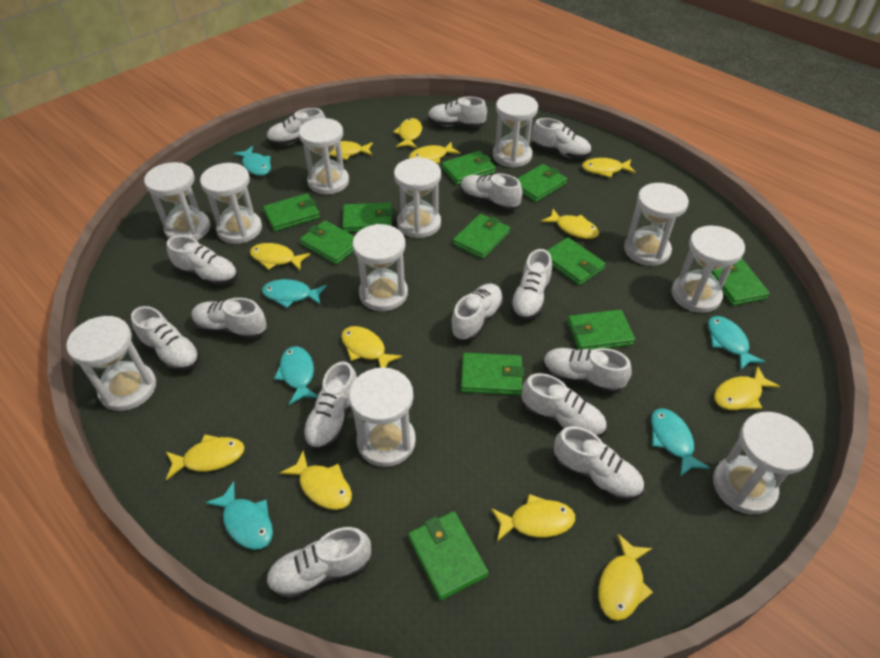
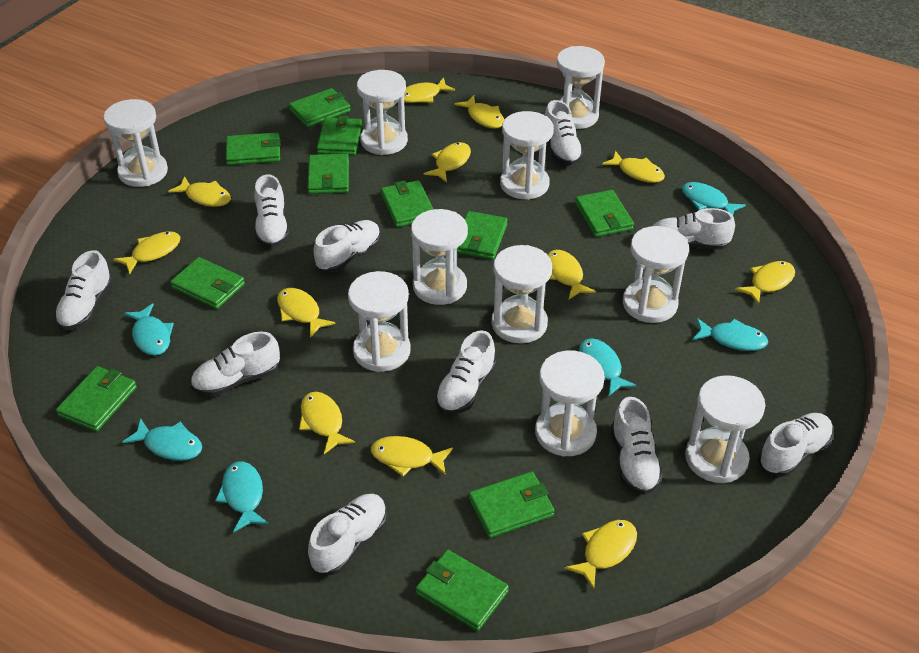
white hourglass: 11 -> 10
white shoe: 14 -> 10

